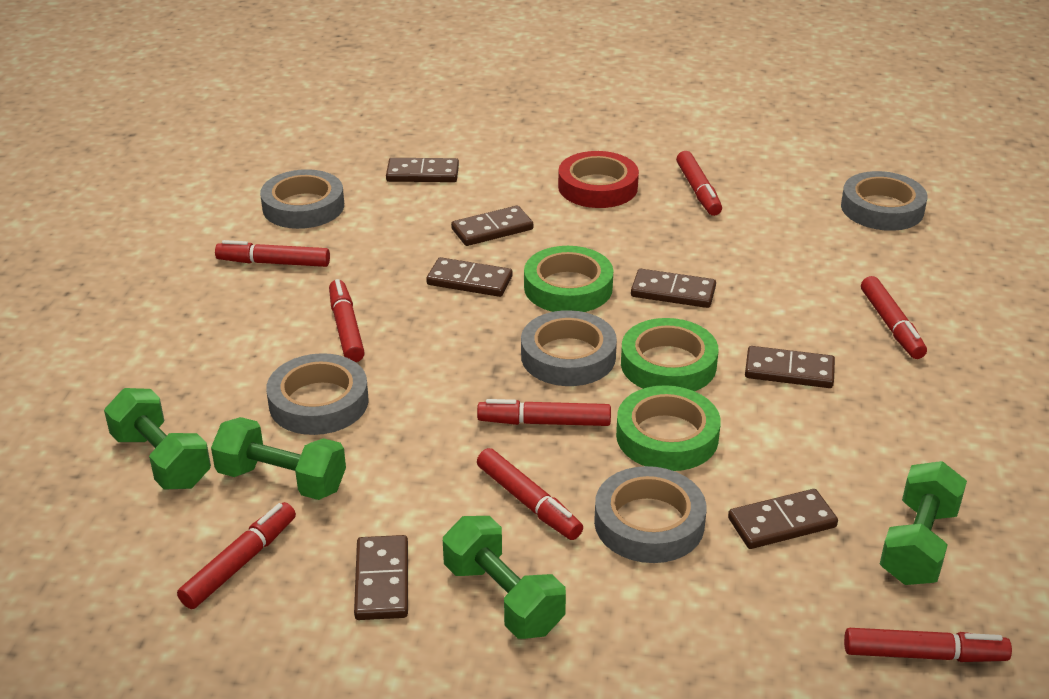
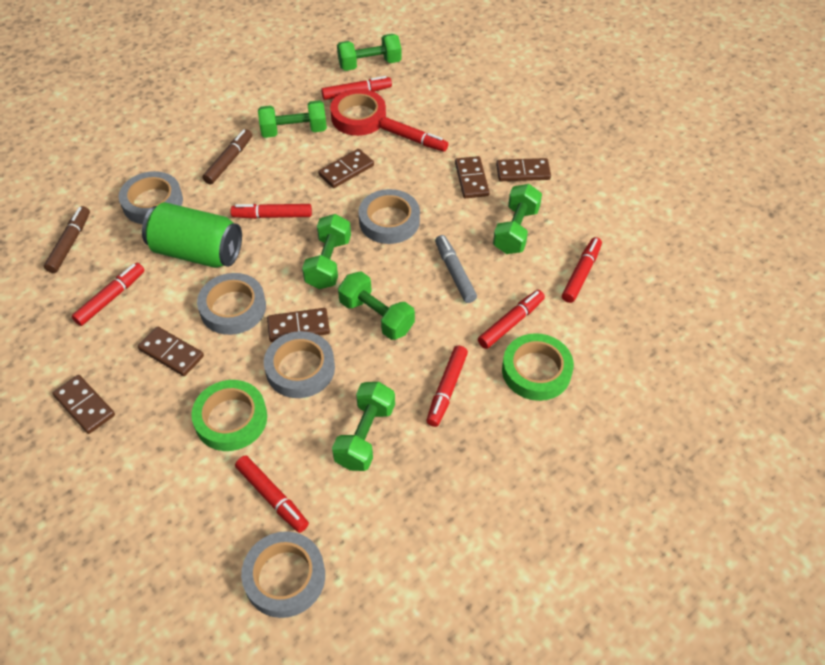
brown domino: 7 -> 6
brown marker: 0 -> 2
green can: 0 -> 1
green dumbbell: 4 -> 6
green tape: 3 -> 2
grey marker: 0 -> 1

